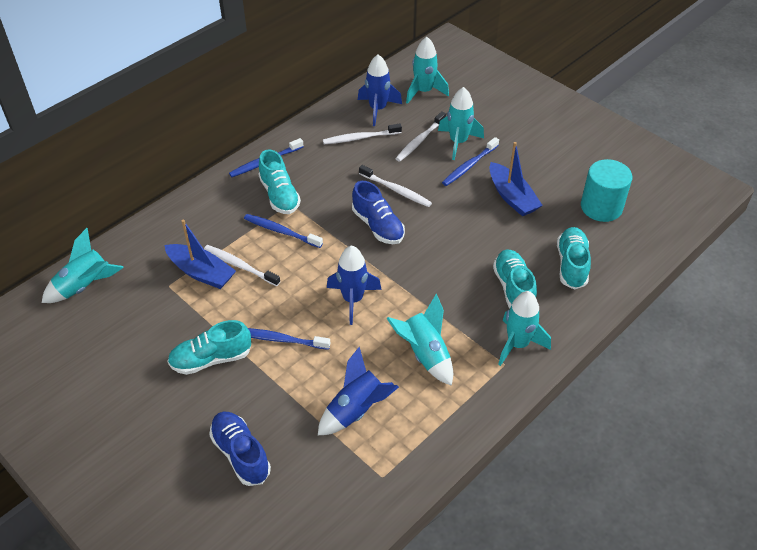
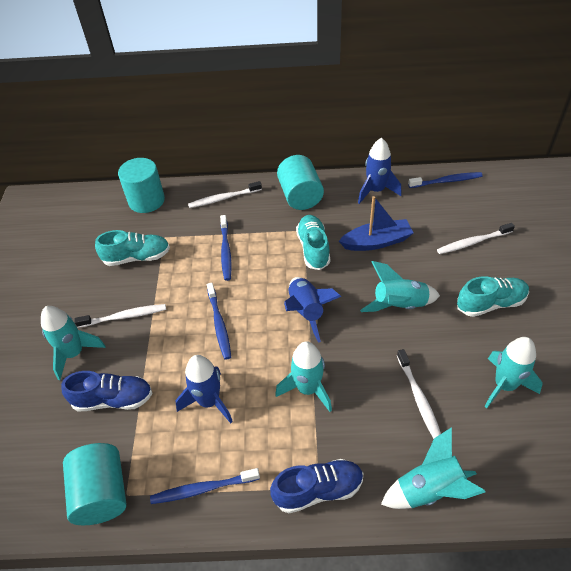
blue boat: 2 -> 1
turquoise cylinder: 1 -> 3
turquoise shoe: 4 -> 3

